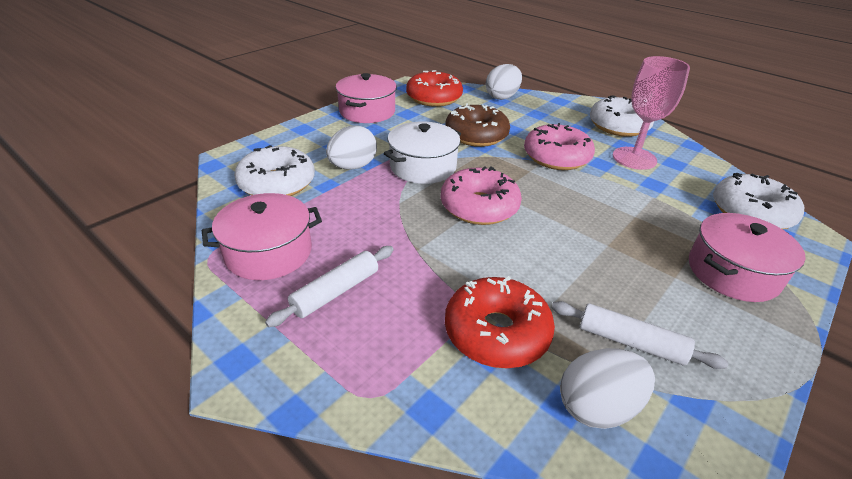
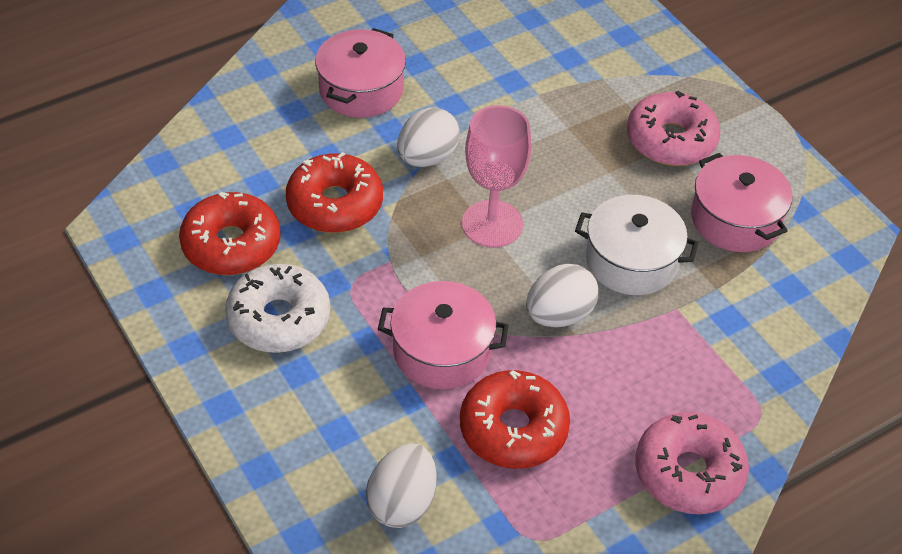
brown donut: 1 -> 0
red donut: 2 -> 3
white donut: 3 -> 1
white rolling pin: 2 -> 0

